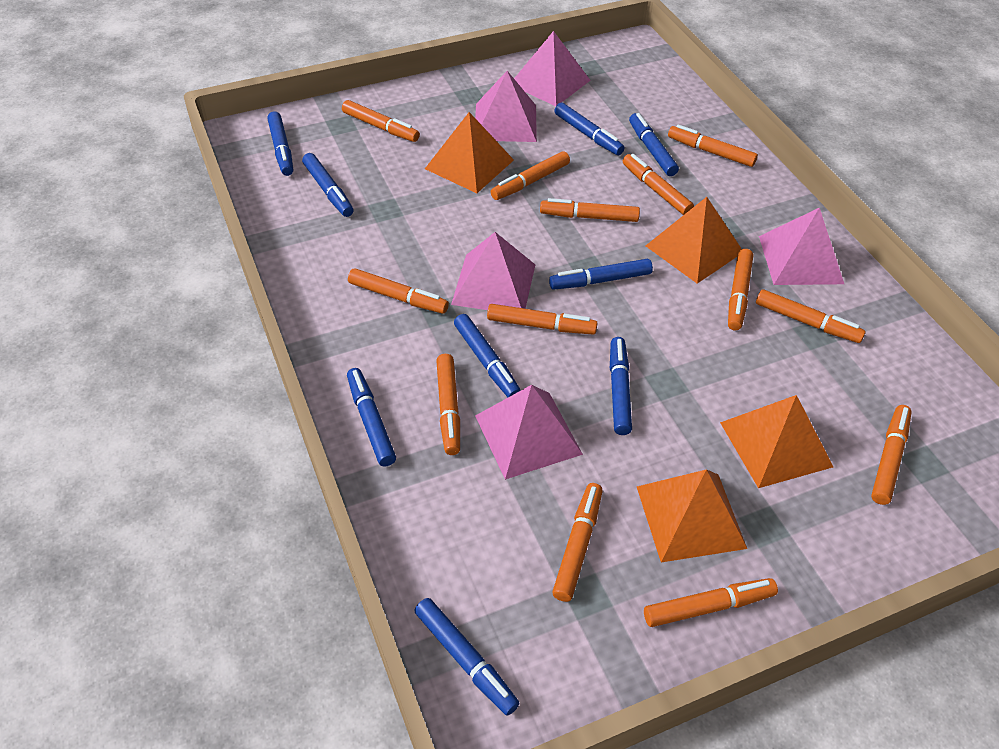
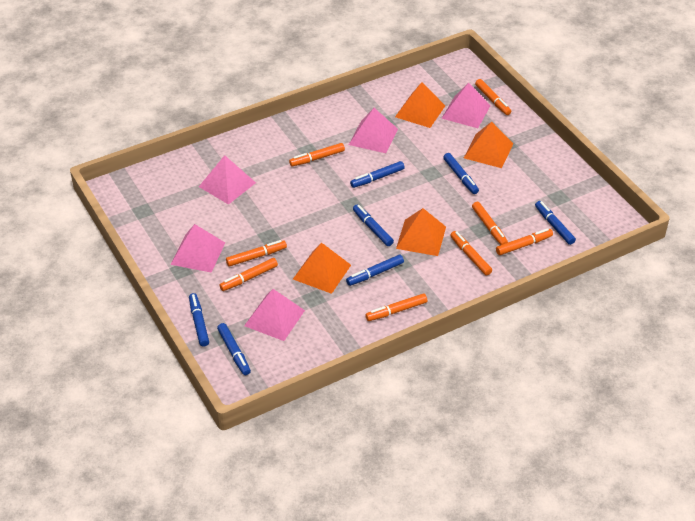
blue marker: 9 -> 7
orange marker: 13 -> 8

